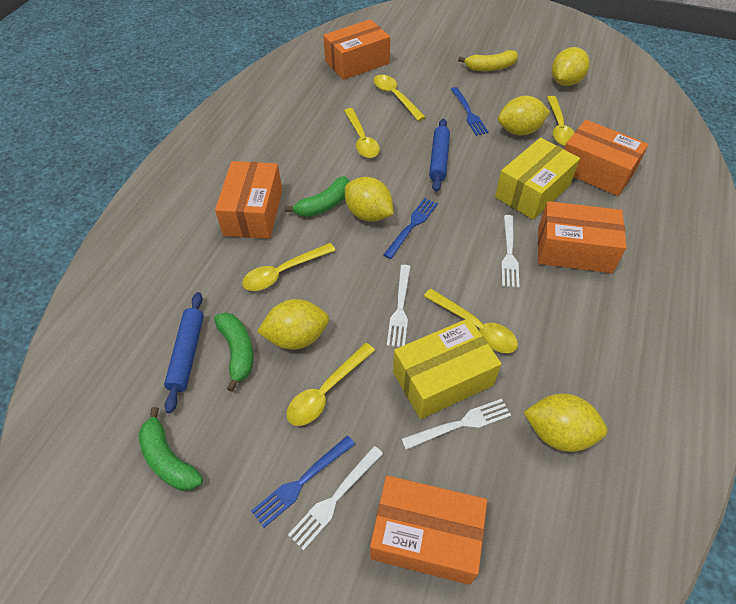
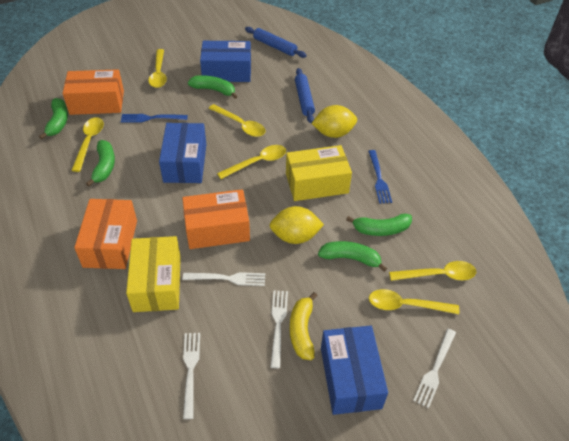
blue box: 0 -> 3
blue fork: 3 -> 2
green banana: 3 -> 5
orange box: 5 -> 3
yellow lemon: 5 -> 2

